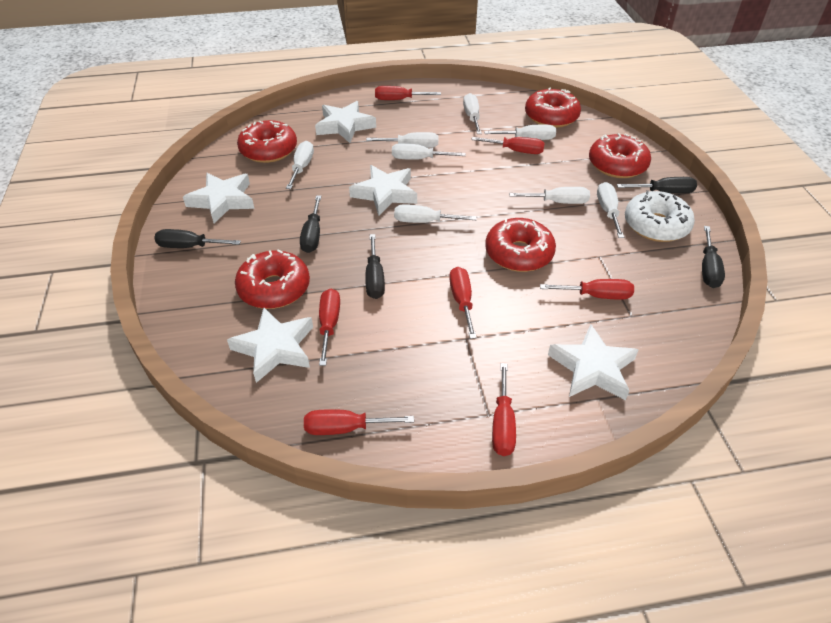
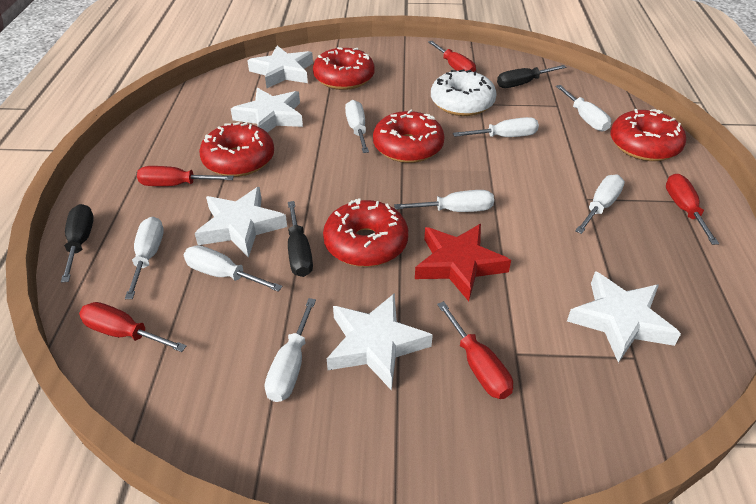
black screwdriver: 5 -> 3
red screwdriver: 7 -> 5
red star: 0 -> 1

